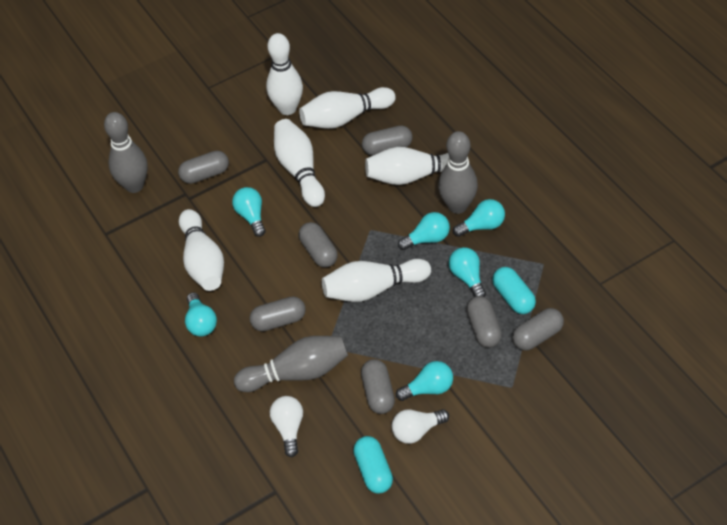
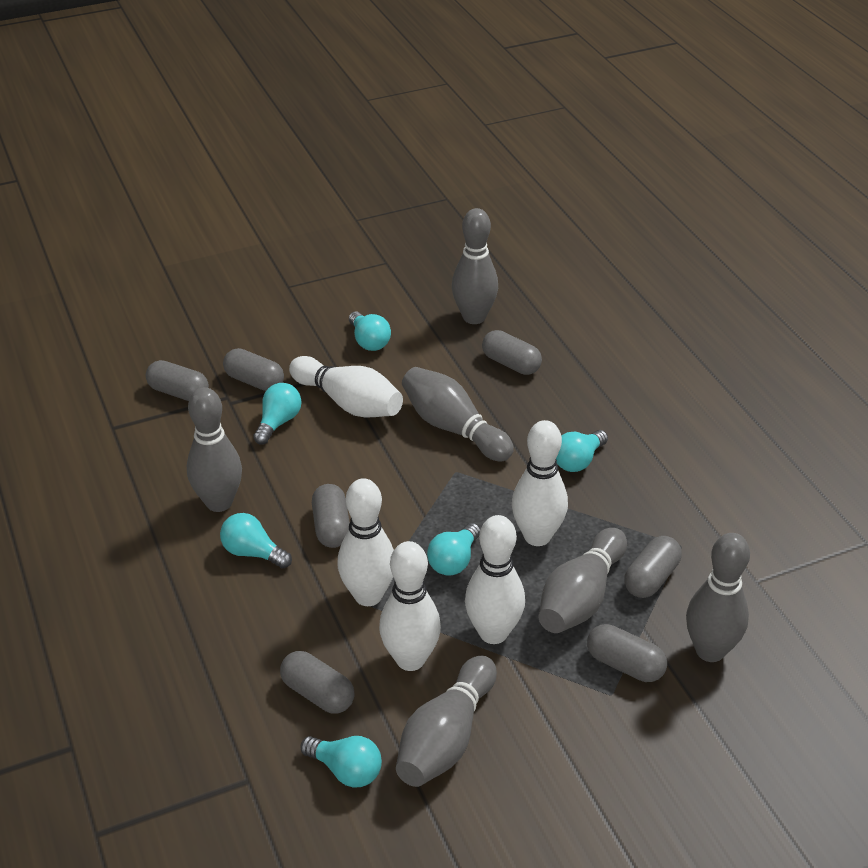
grey bowling pin: 3 -> 6
turquoise capsule: 2 -> 0
white bowling pin: 6 -> 5
white light bulb: 2 -> 0

